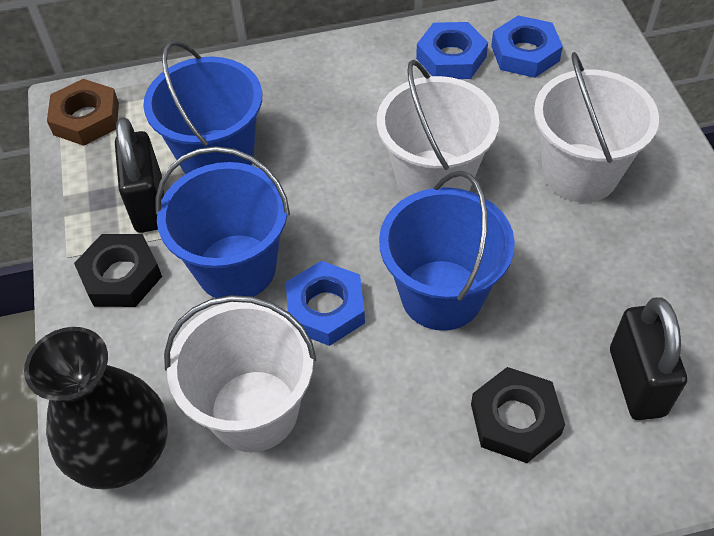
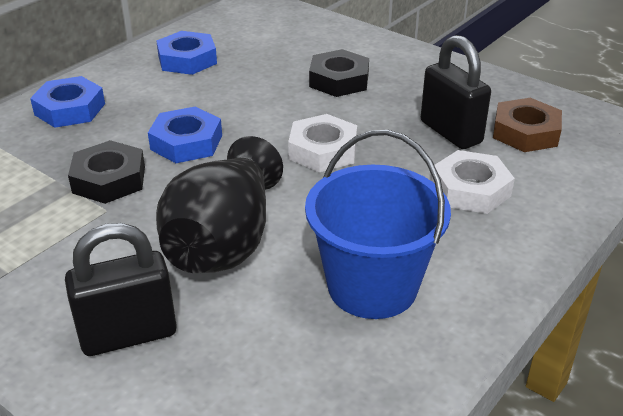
blue bucket: 3 -> 1
white bucket: 3 -> 0
white nut: 0 -> 2

